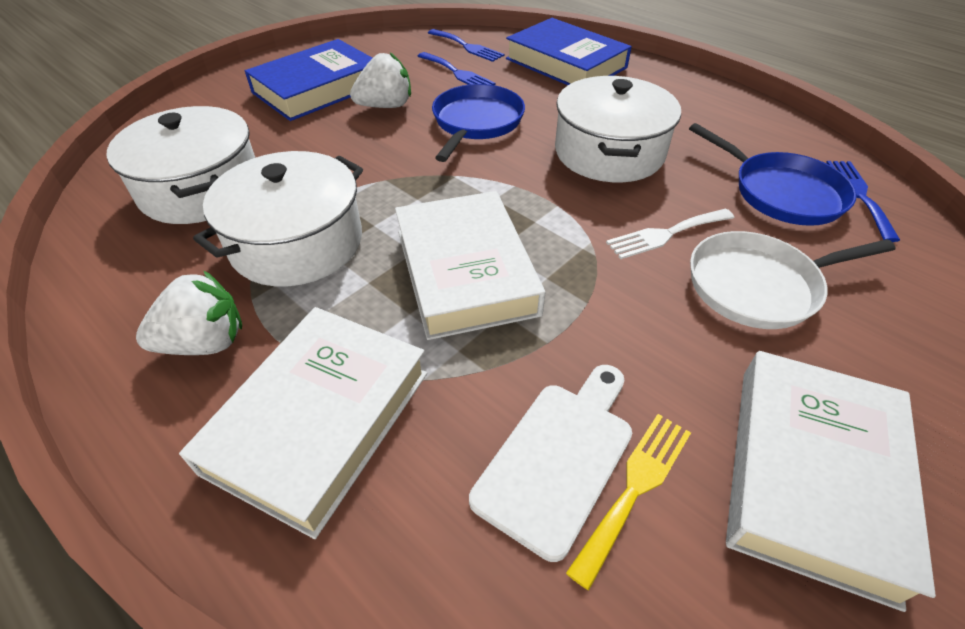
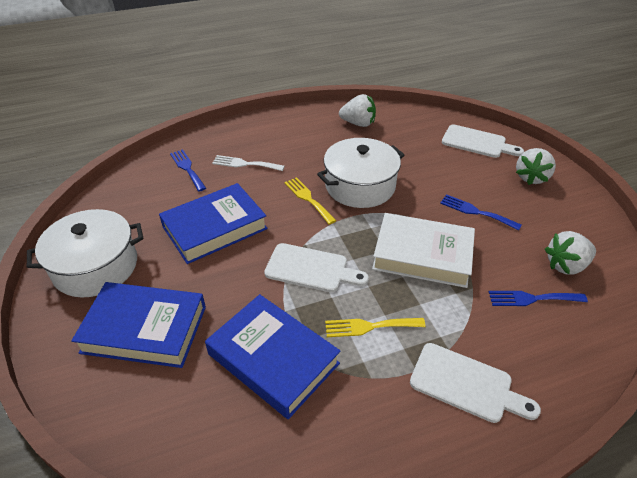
blue book: 2 -> 3
blue pan: 2 -> 0
white book: 3 -> 1
white cutting board: 1 -> 3
white pan: 1 -> 0
white pot: 3 -> 2
white strawberry: 2 -> 3
yellow fork: 1 -> 2

